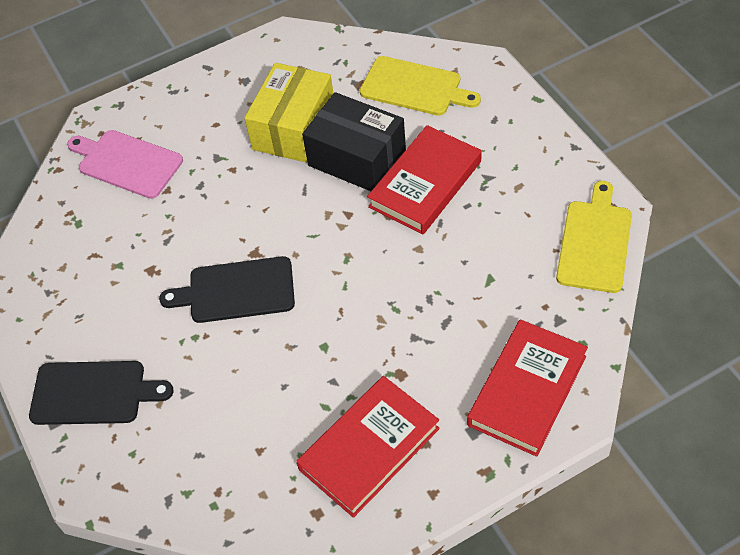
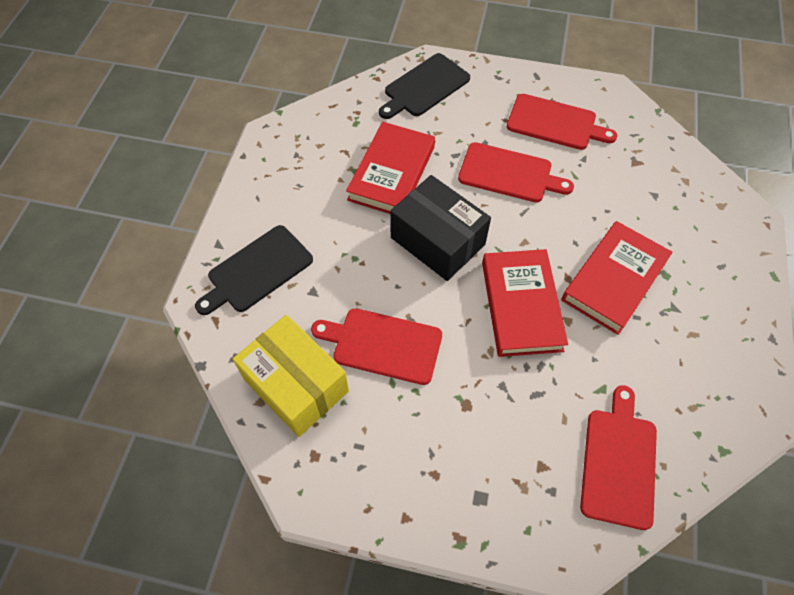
pink cutting board: 1 -> 0
red cutting board: 0 -> 4
yellow cutting board: 2 -> 0

